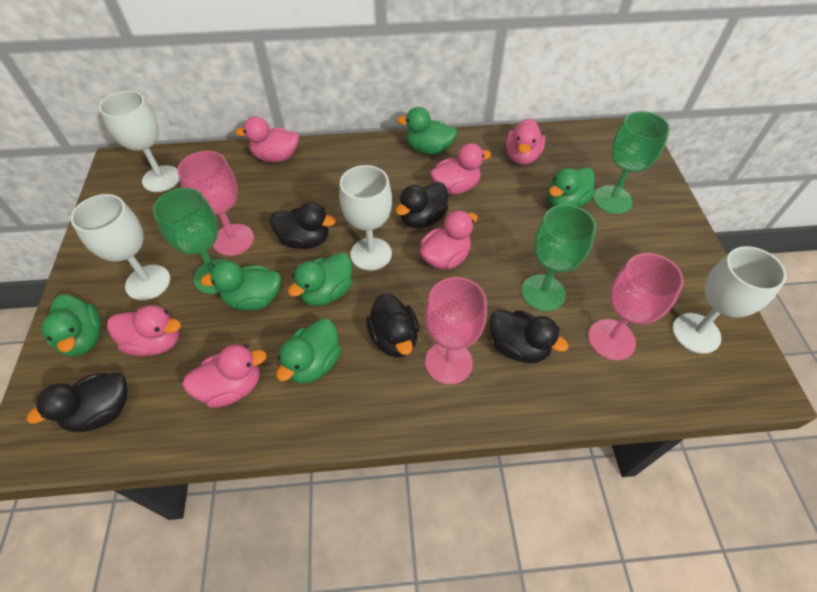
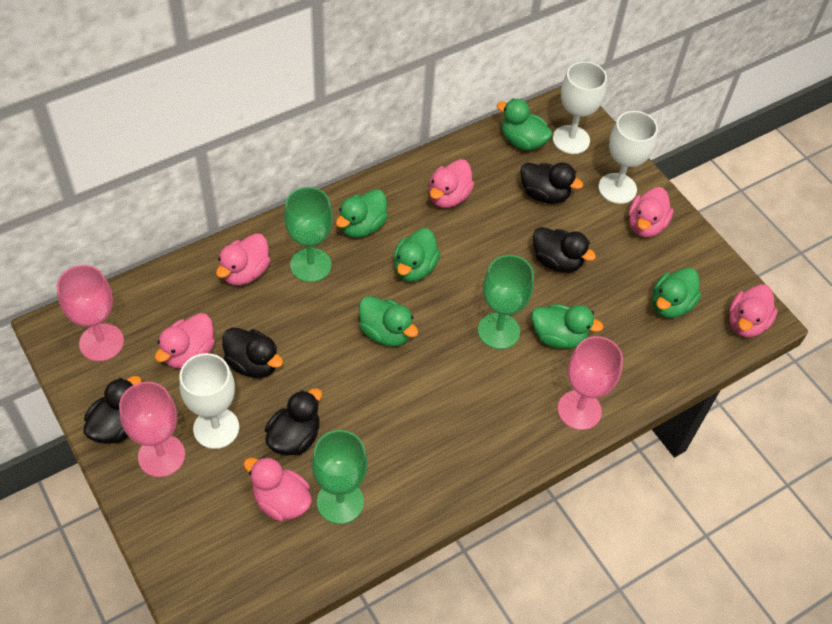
white goblet: 4 -> 3

